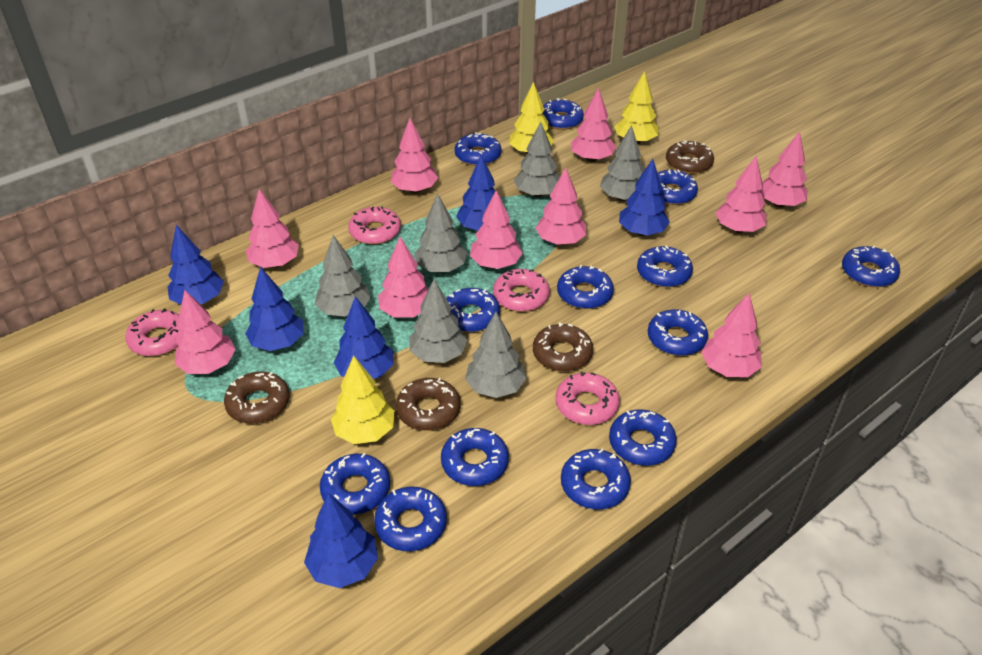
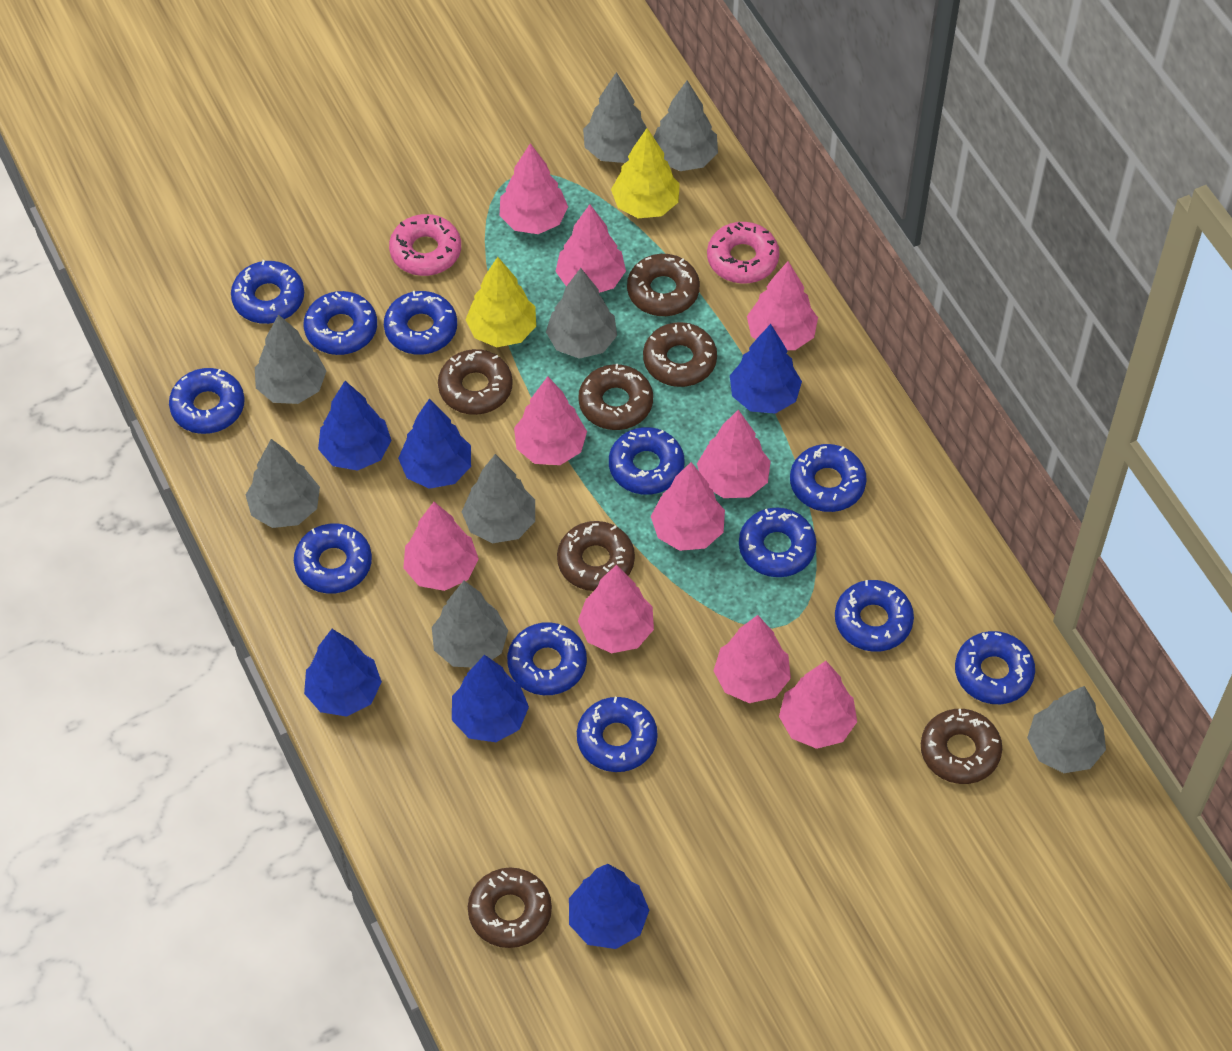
blue donut: 13 -> 12
brown donut: 4 -> 7
grey tree: 6 -> 8
pink donut: 4 -> 2
yellow tree: 3 -> 2

